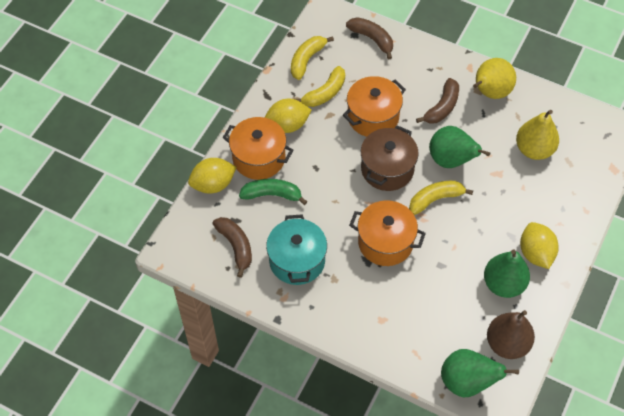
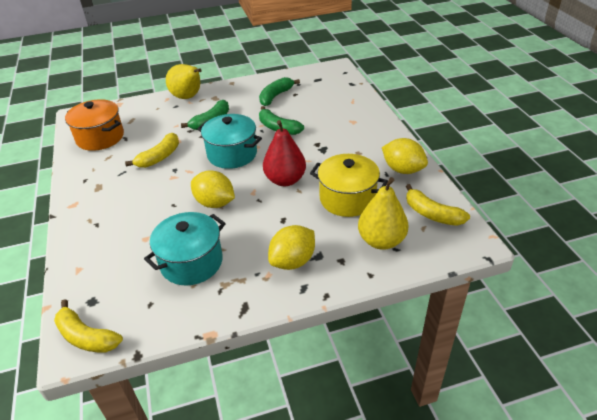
brown banana: 3 -> 0
brown pear: 1 -> 0
brown pot: 1 -> 0
green banana: 1 -> 3
green pear: 3 -> 0
orange pot: 3 -> 1
red pear: 0 -> 1
turquoise pot: 1 -> 2
yellow pot: 0 -> 1

